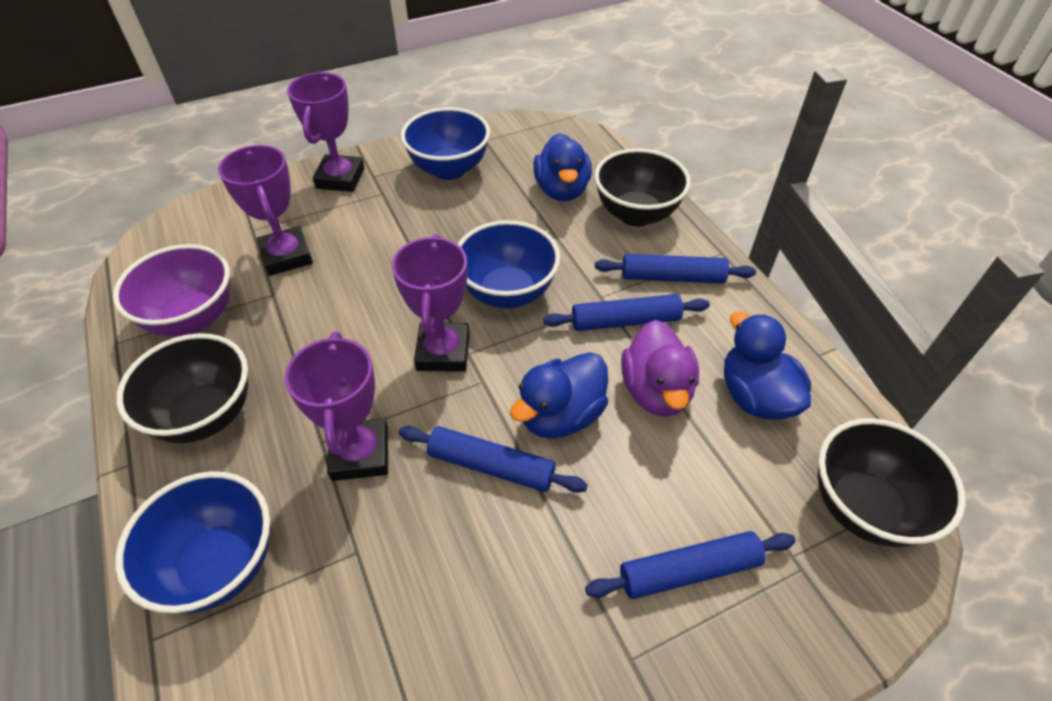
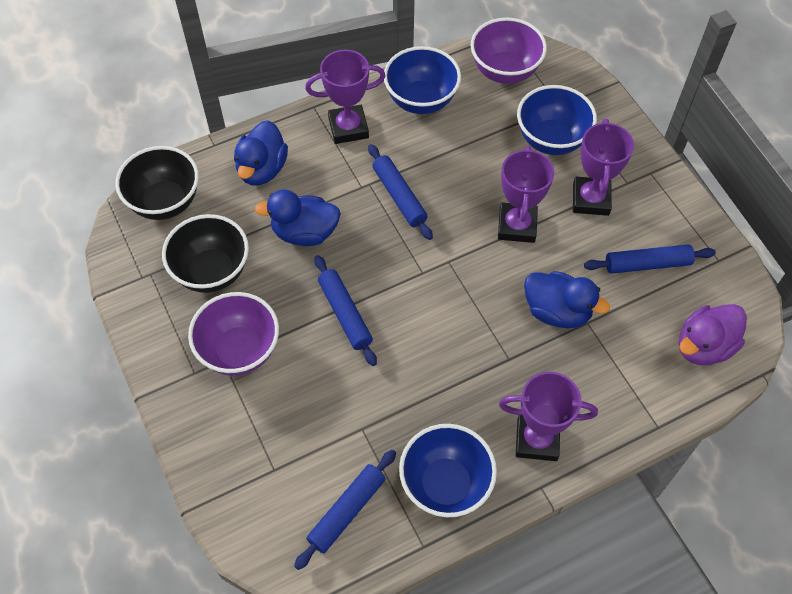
black bowl: 3 -> 2
purple bowl: 1 -> 2

